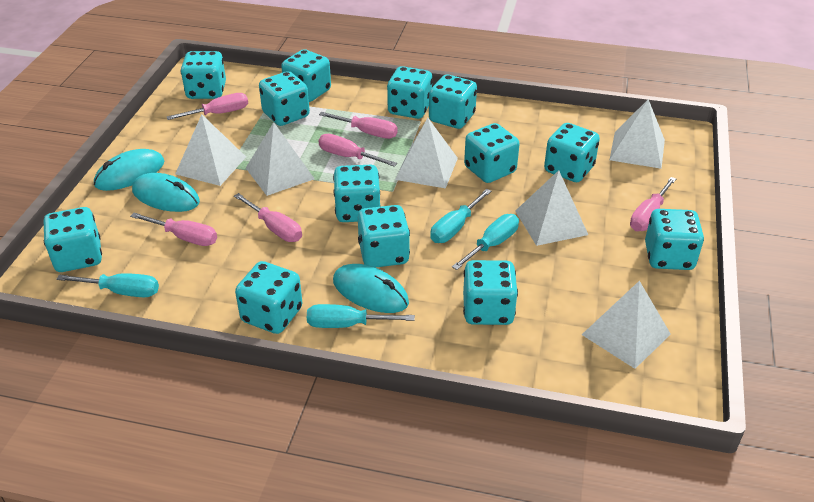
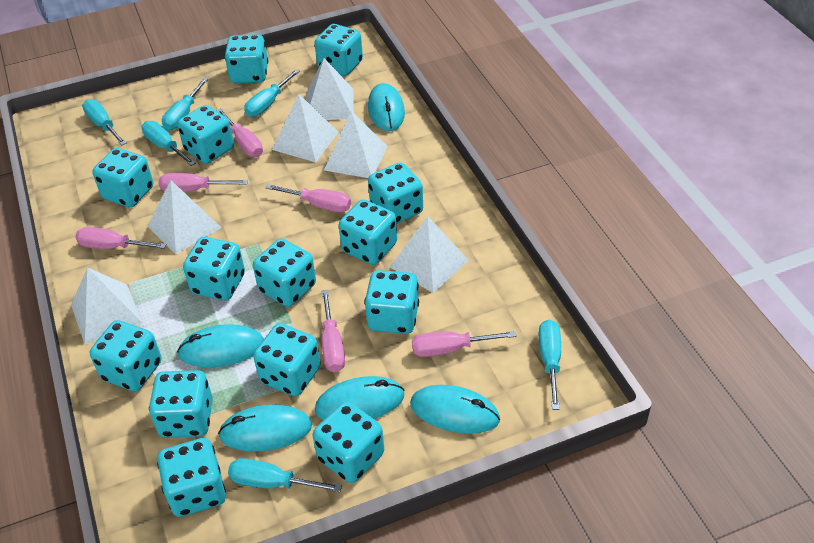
turquoise dice: 13 -> 14
turquoise mouse: 3 -> 5
turquoise screwdriver: 4 -> 6

